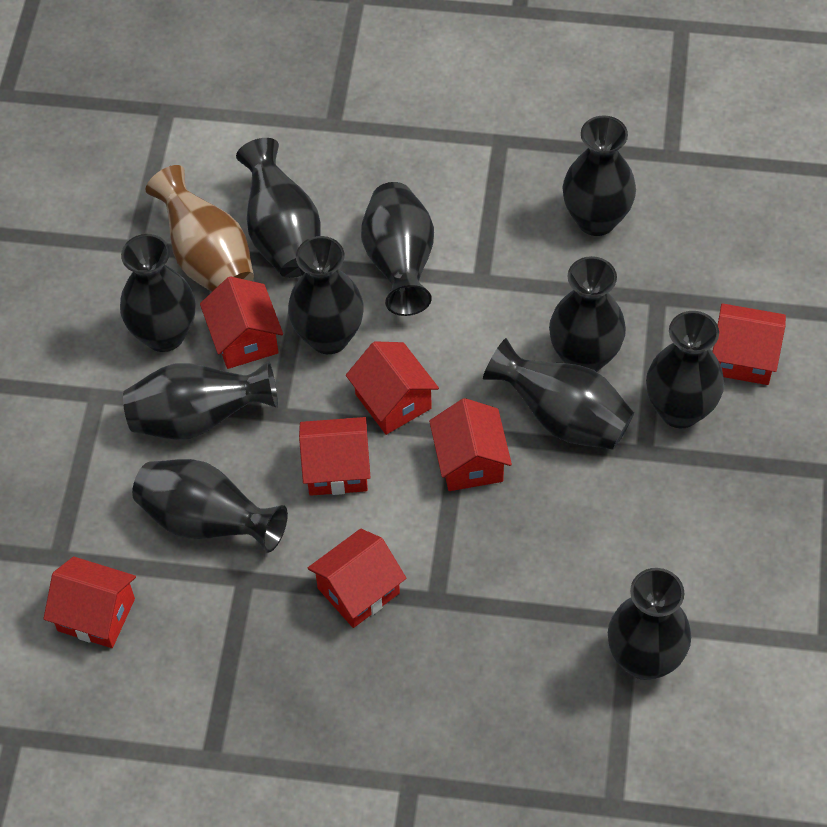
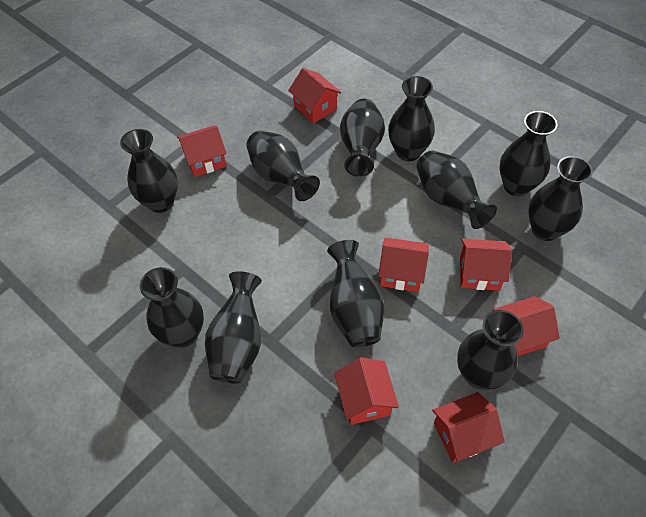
brown vase: 1 -> 0

